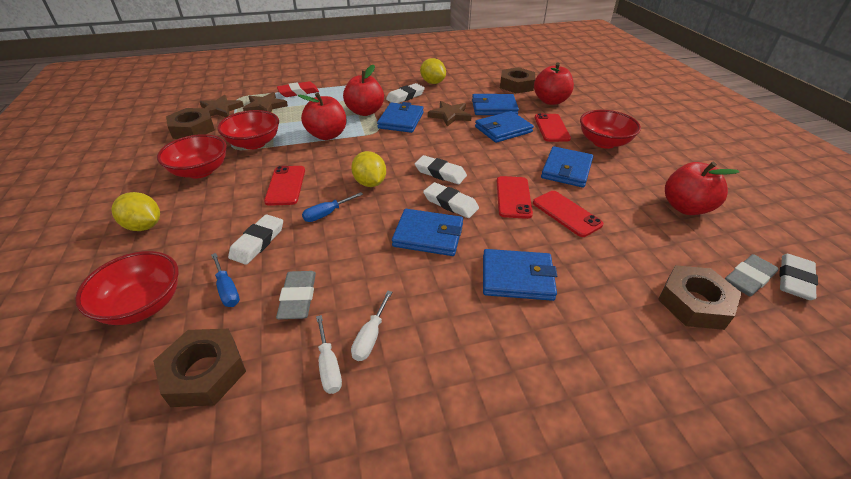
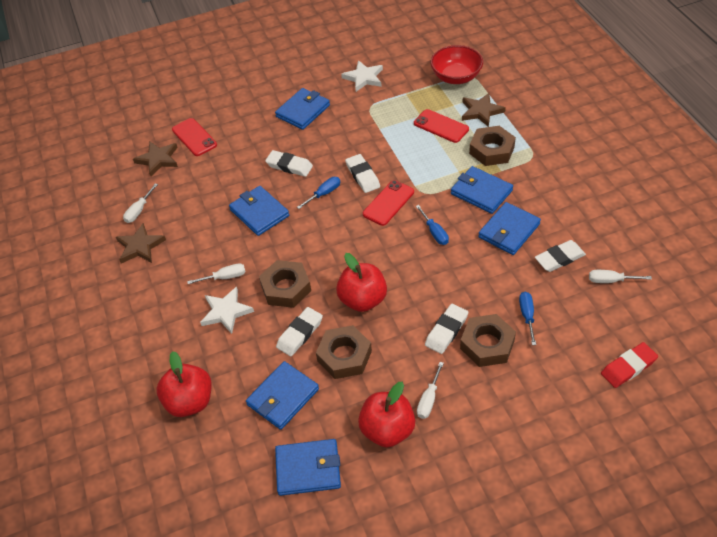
blue screwdriver: 2 -> 3
grey eraser: 2 -> 0
red apple: 4 -> 3
red bowl: 4 -> 1
red phone: 4 -> 3
white screwdriver: 2 -> 4
white star: 0 -> 2
yellow lemon: 3 -> 0

